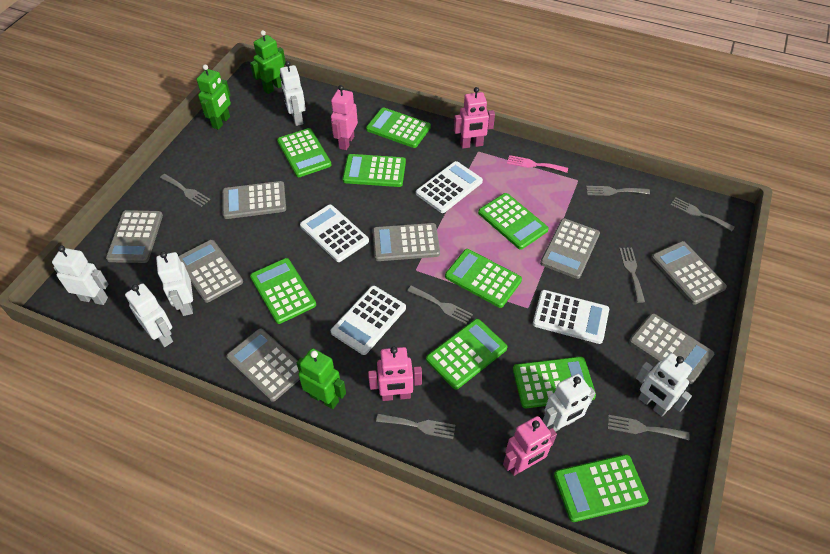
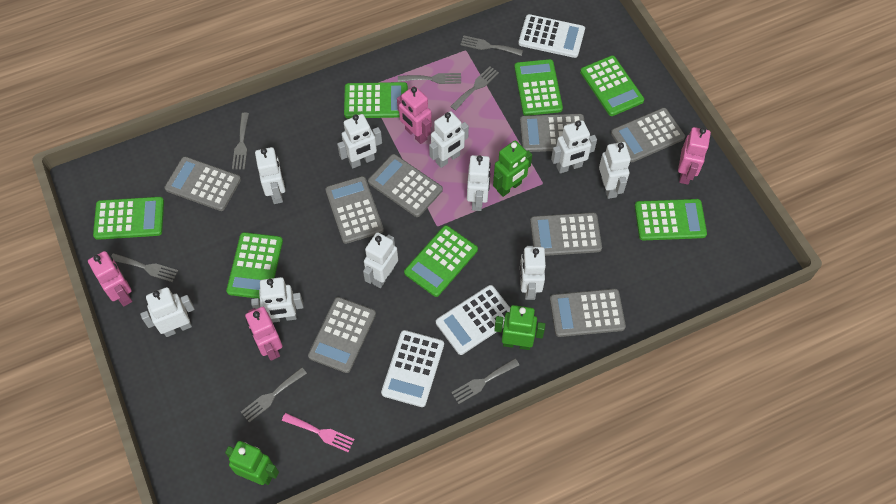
green calculator: 9 -> 7
white calculator: 4 -> 3
white robot: 6 -> 10

